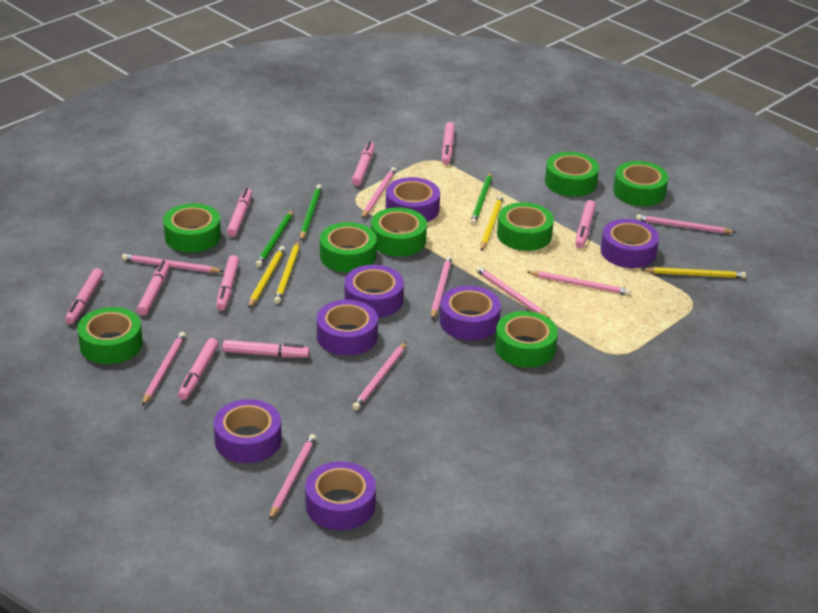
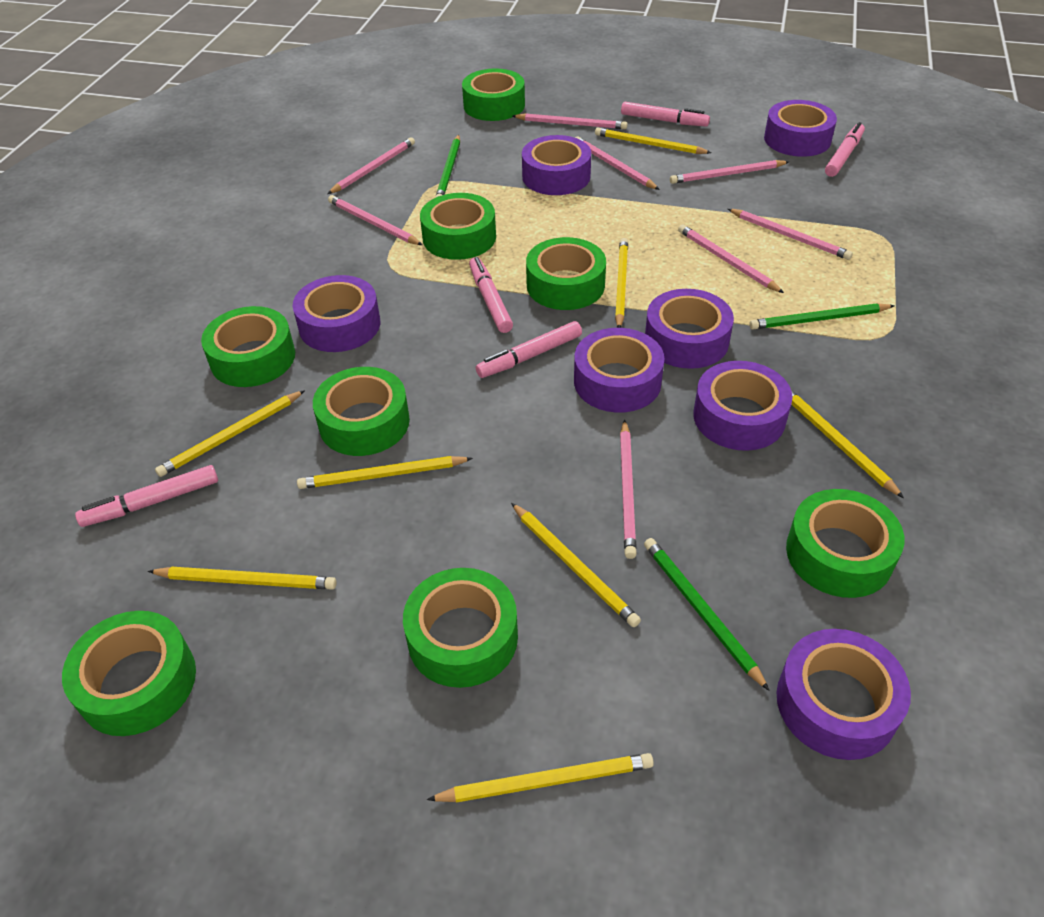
pink marker: 9 -> 5
pink pencil: 9 -> 8
yellow pencil: 4 -> 8

